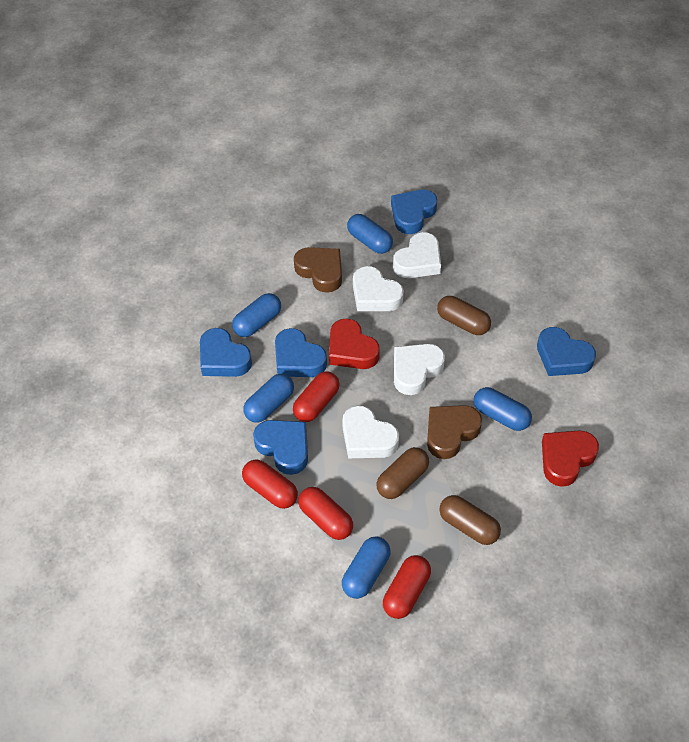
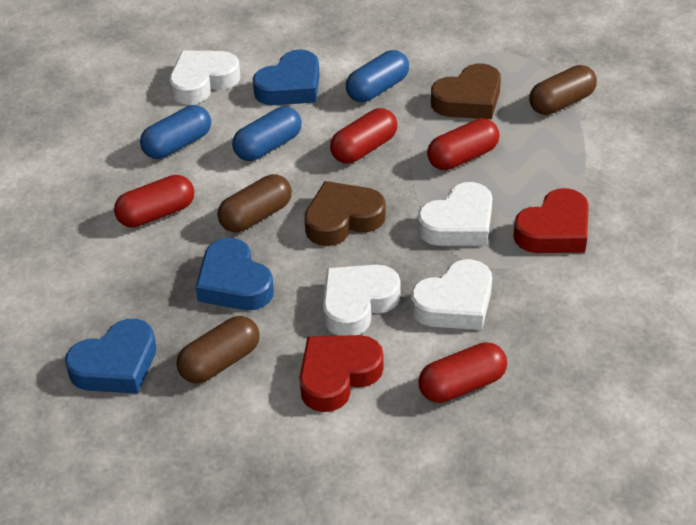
blue capsule: 5 -> 3
blue heart: 5 -> 3

